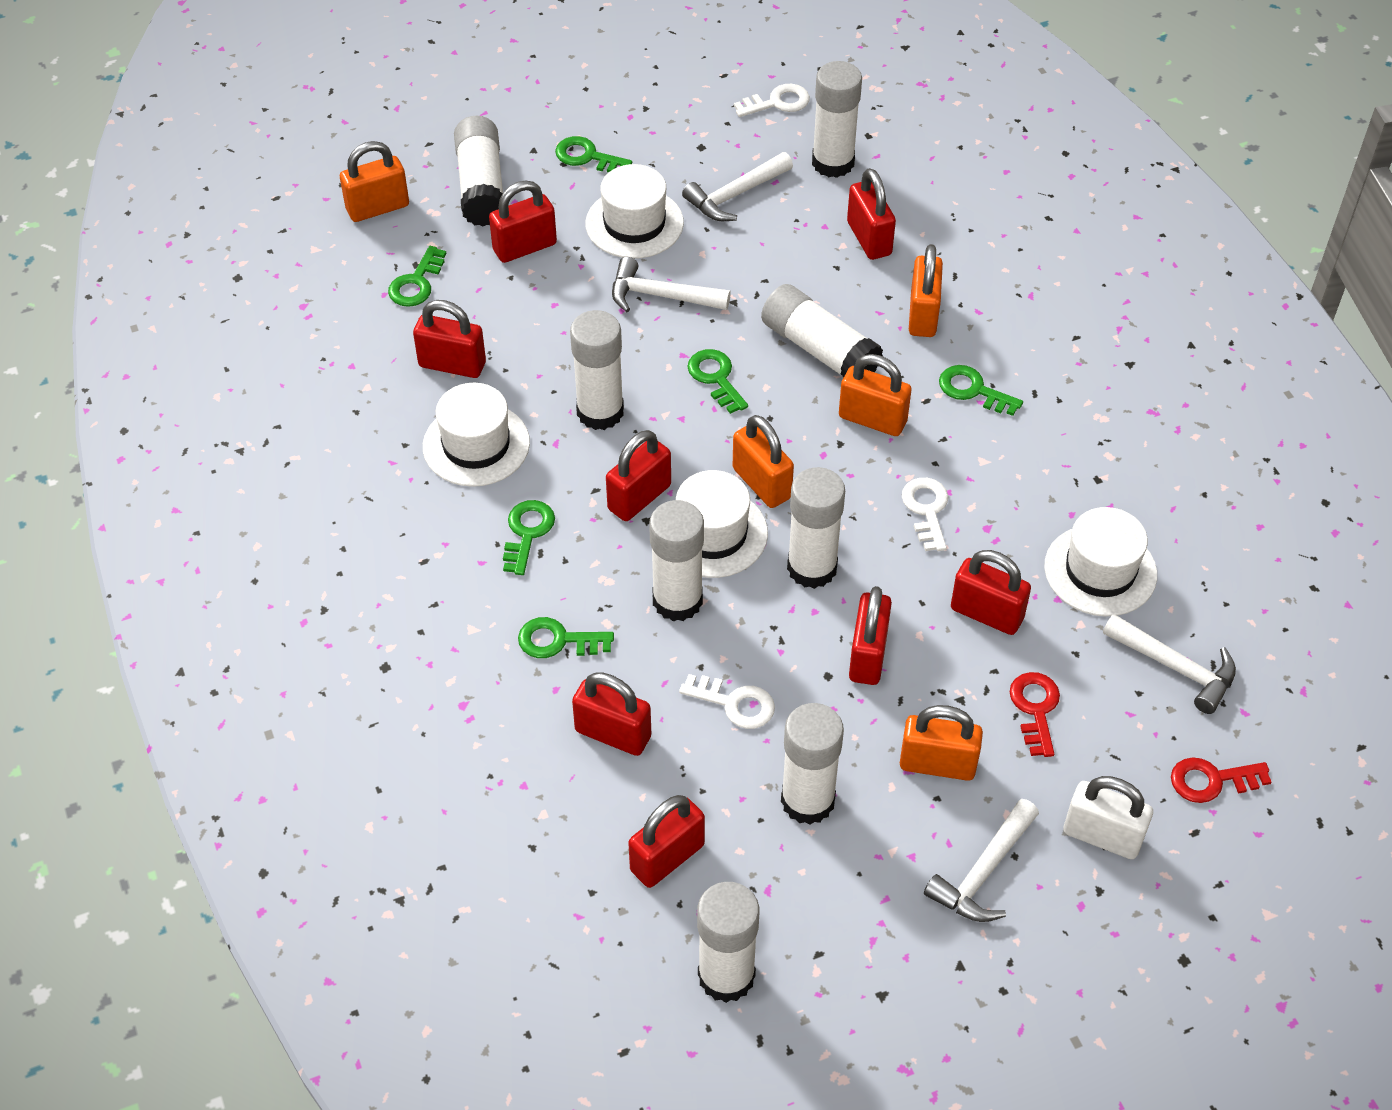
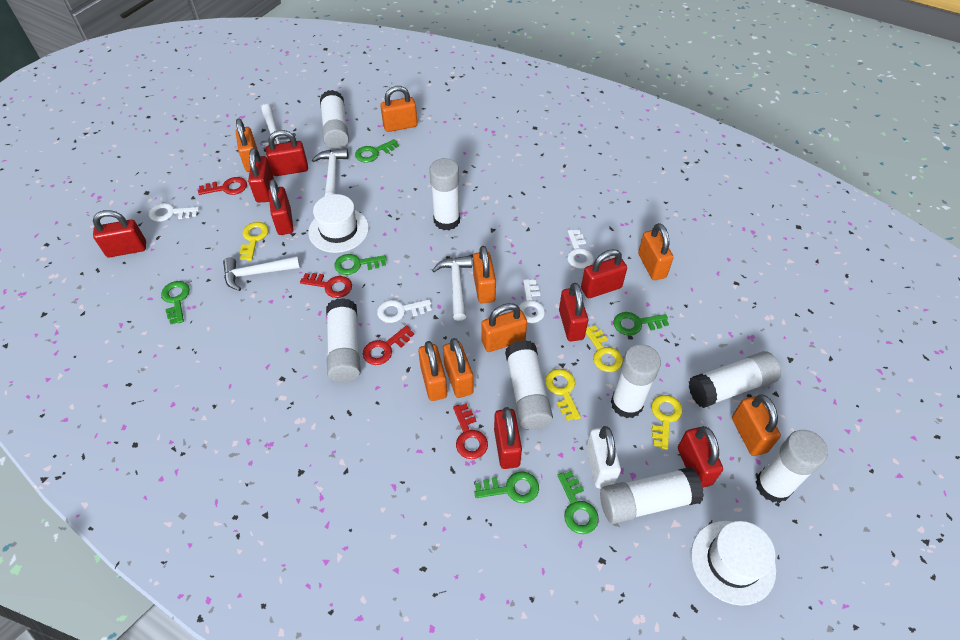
orange padlock: 5 -> 8
red key: 2 -> 4
white hat: 4 -> 2
white key: 3 -> 4
yellow key: 0 -> 4

